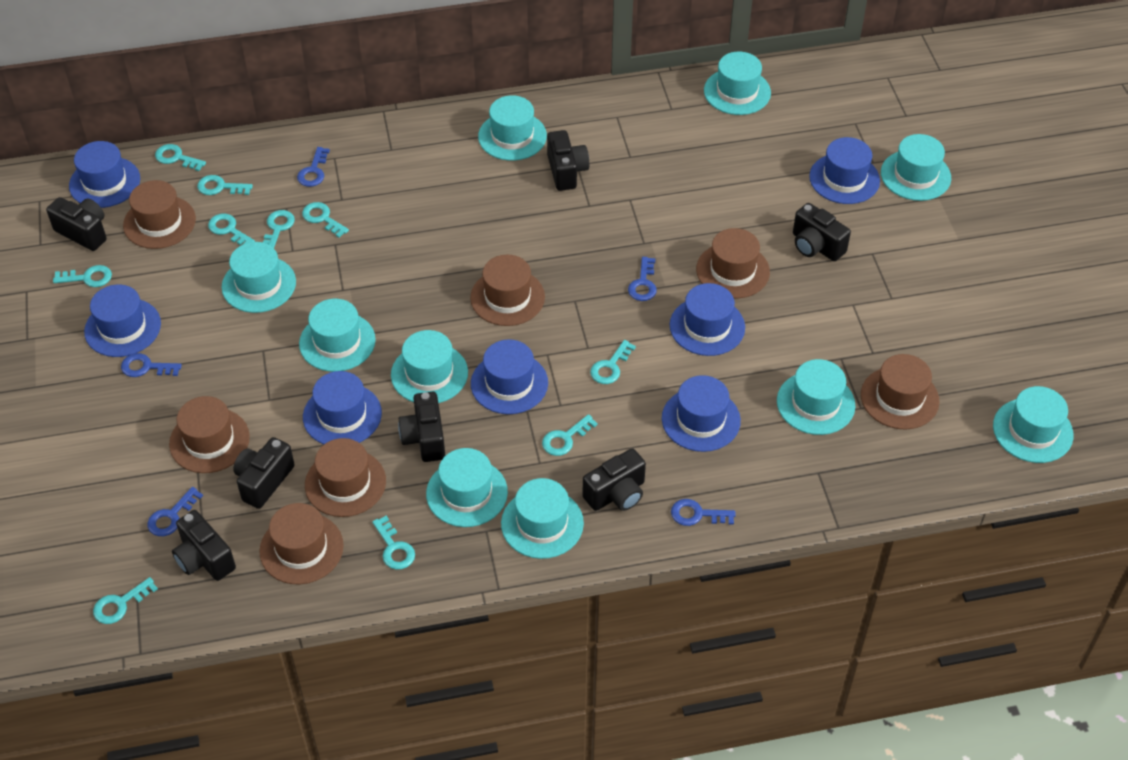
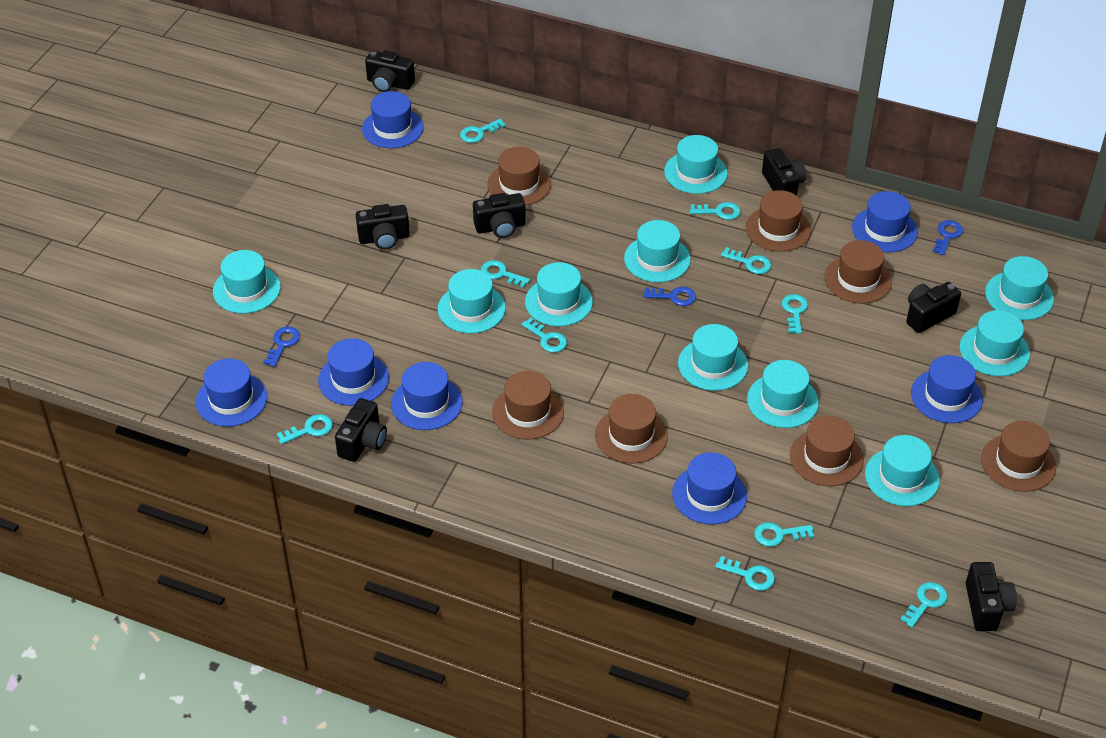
blue key: 5 -> 3

